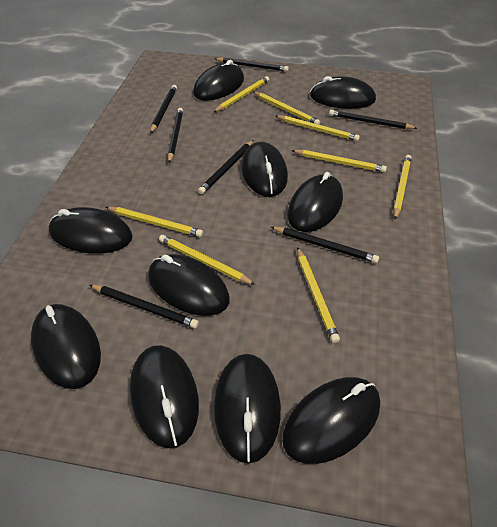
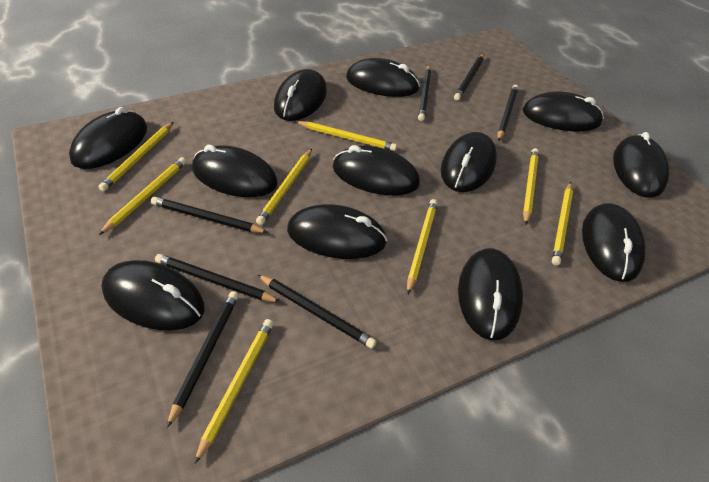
black mouse: 10 -> 12

